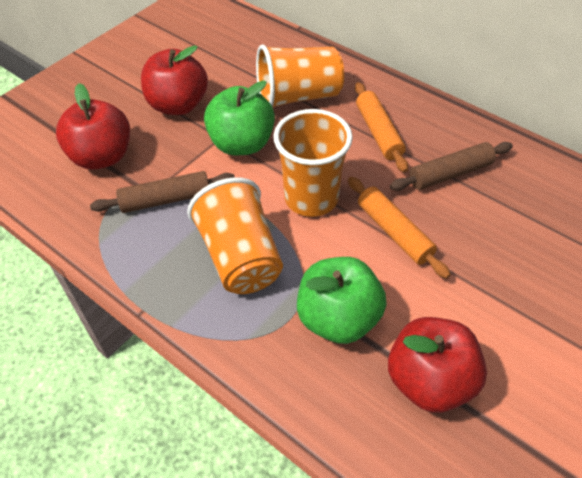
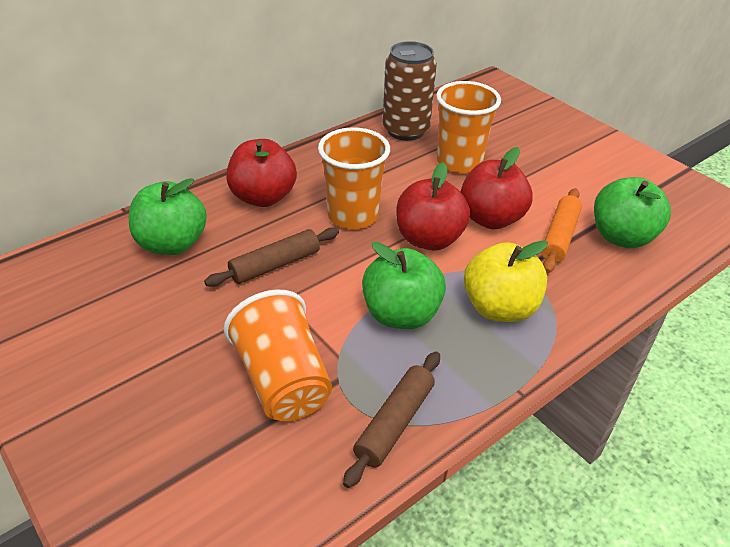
brown can: 0 -> 1
green apple: 2 -> 3
orange rolling pin: 2 -> 1
yellow apple: 0 -> 1

